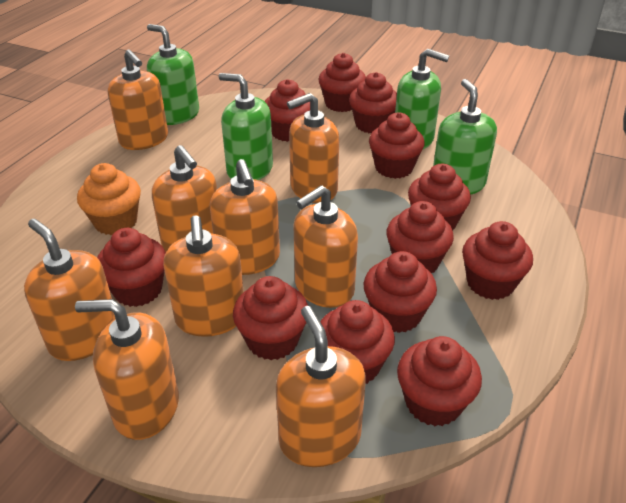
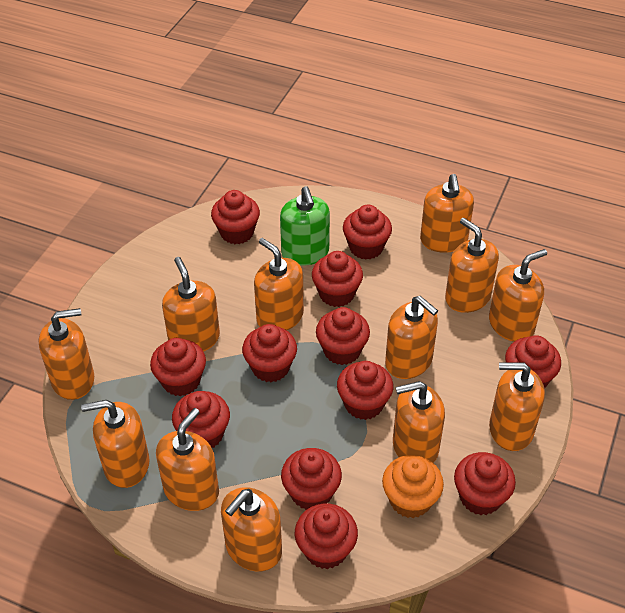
green soap dispenser: 4 -> 1
orange soap dispenser: 9 -> 12

